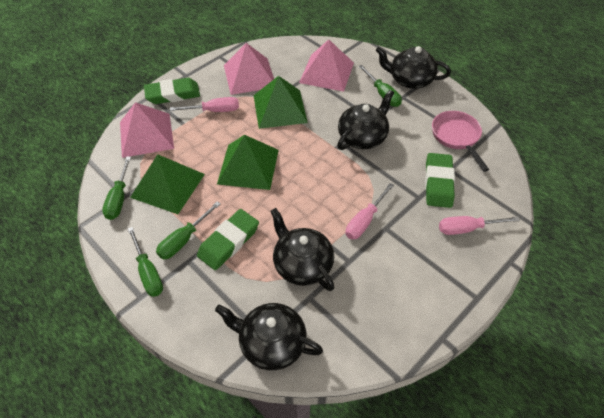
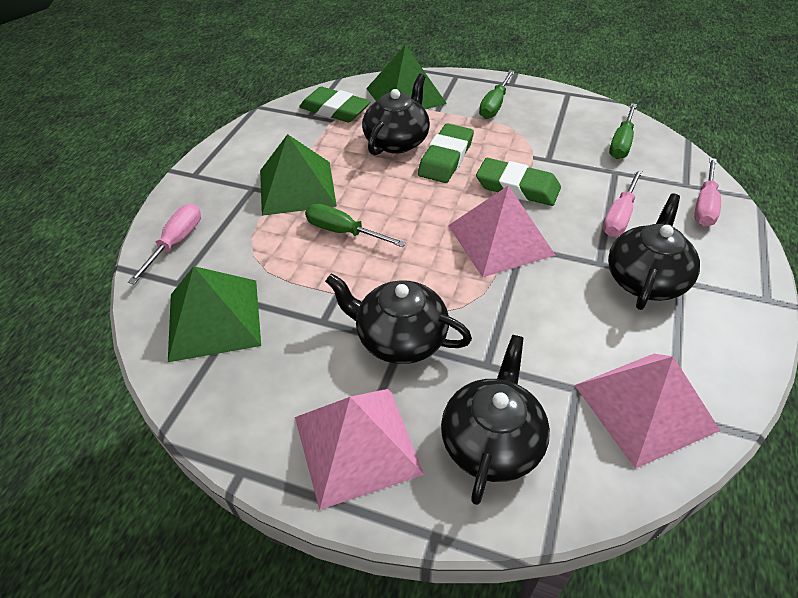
green screwdriver: 4 -> 3
pink pan: 1 -> 0

